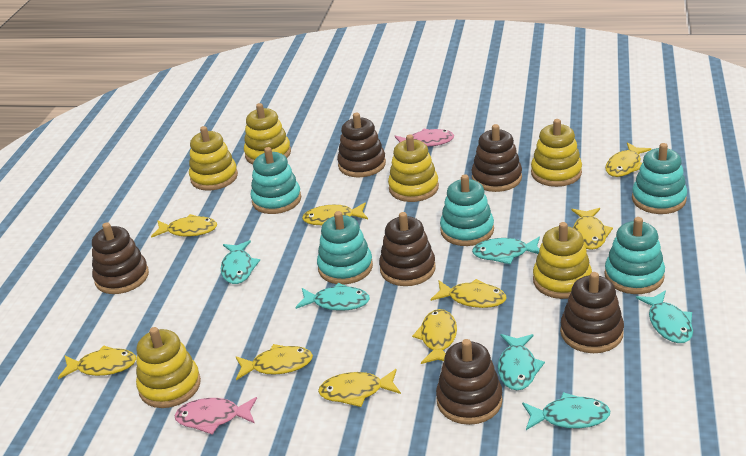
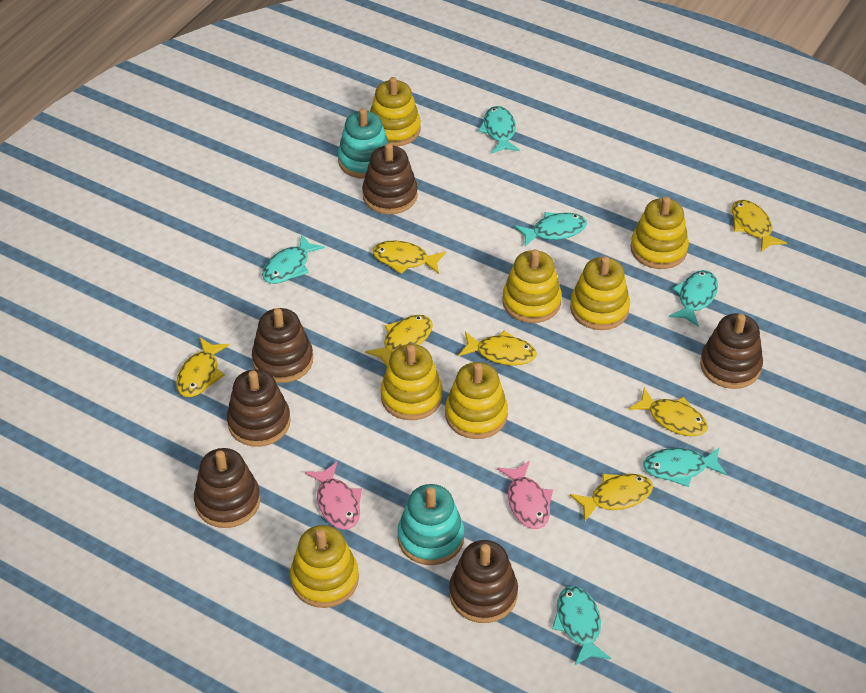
turquoise stacking toy: 5 -> 2
yellow fish: 9 -> 7
yellow stacking toy: 6 -> 7

